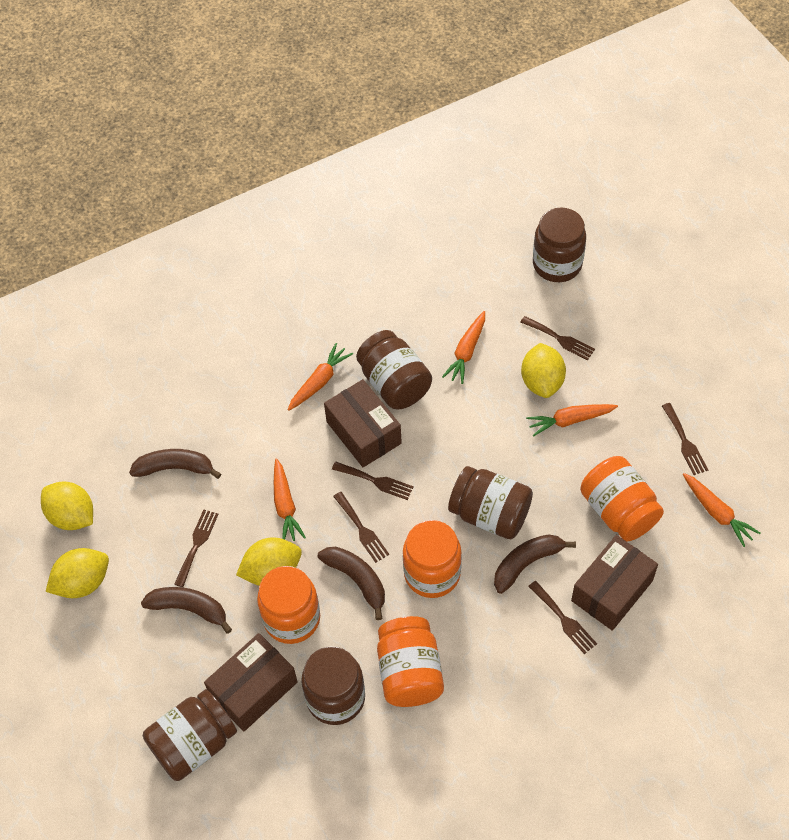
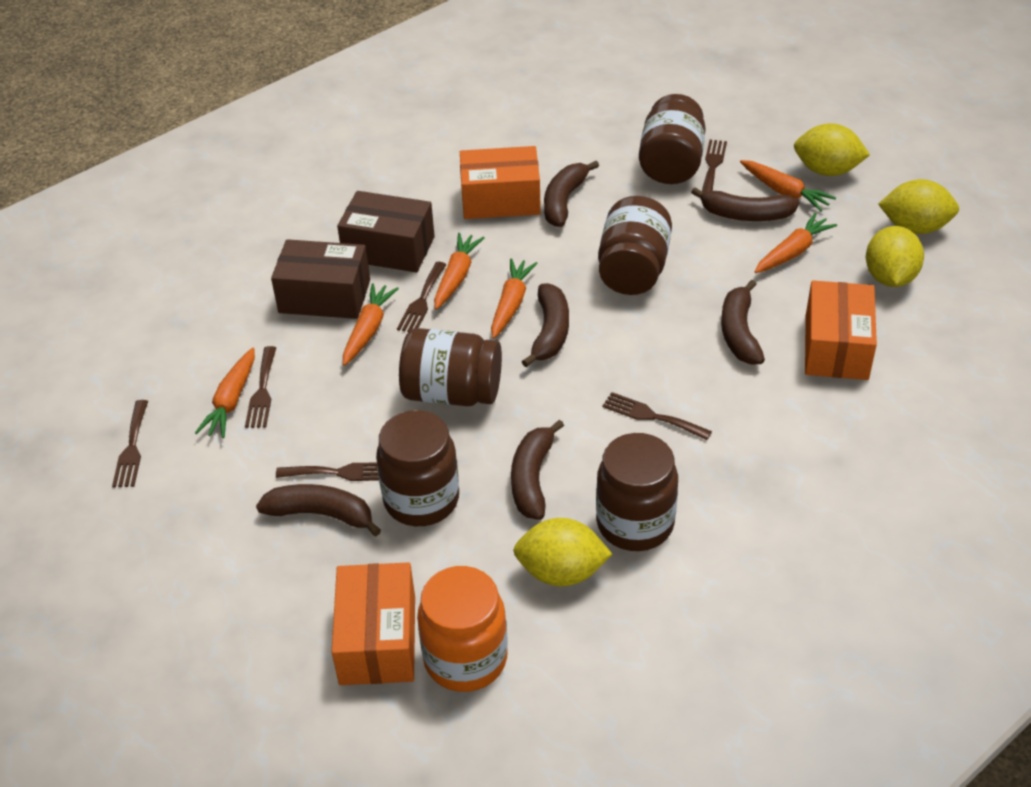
brown banana: 4 -> 6
brown box: 3 -> 2
orange box: 0 -> 3
orange carrot: 5 -> 6
orange jar: 4 -> 1

